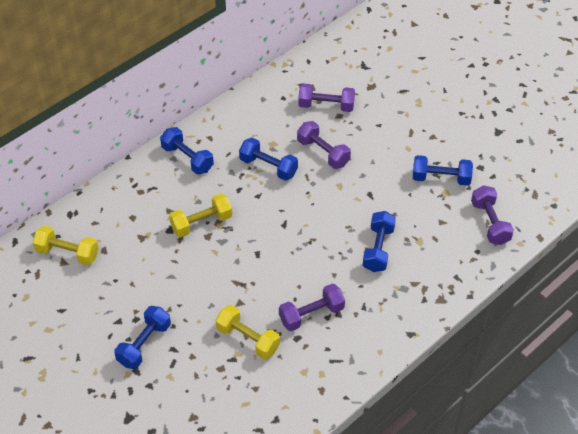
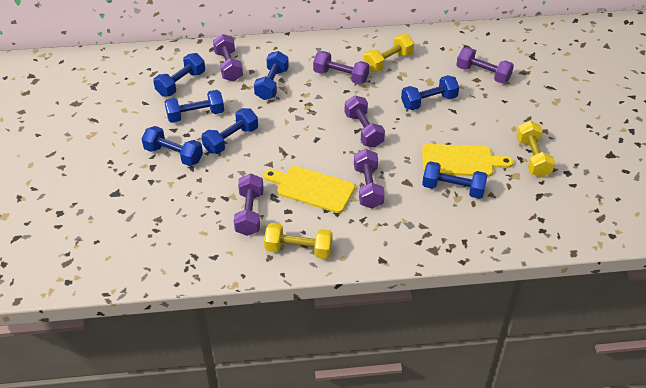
blue dumbbell: 5 -> 7
purple dumbbell: 4 -> 6
yellow cutting board: 0 -> 2

